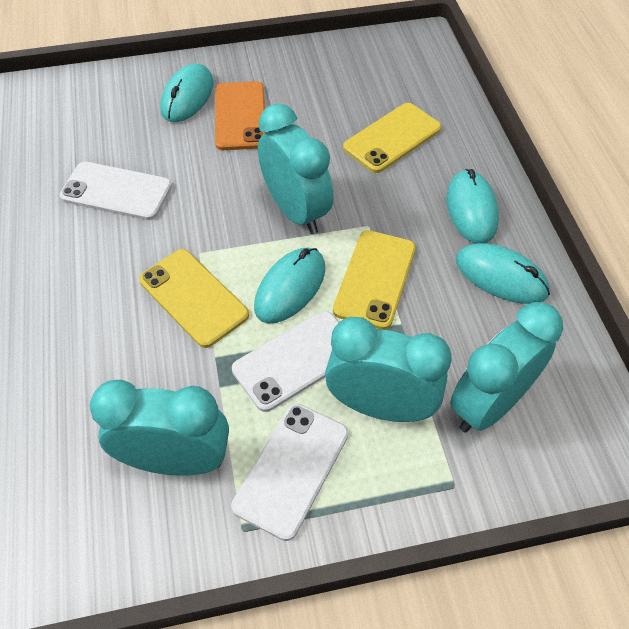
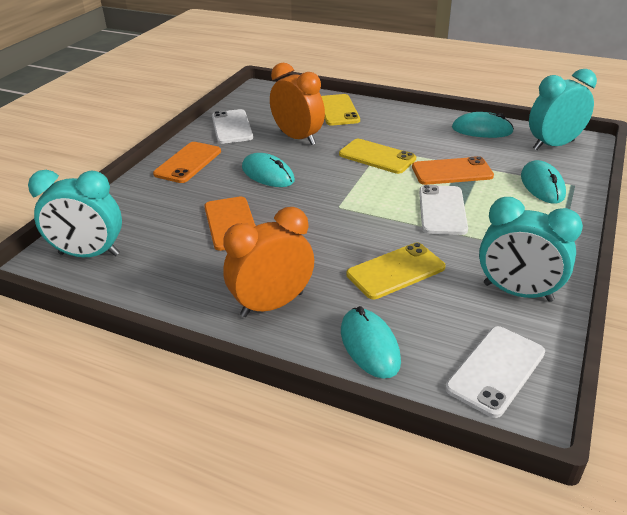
orange clock: 0 -> 2
orange phone: 1 -> 3
turquoise clock: 4 -> 3

